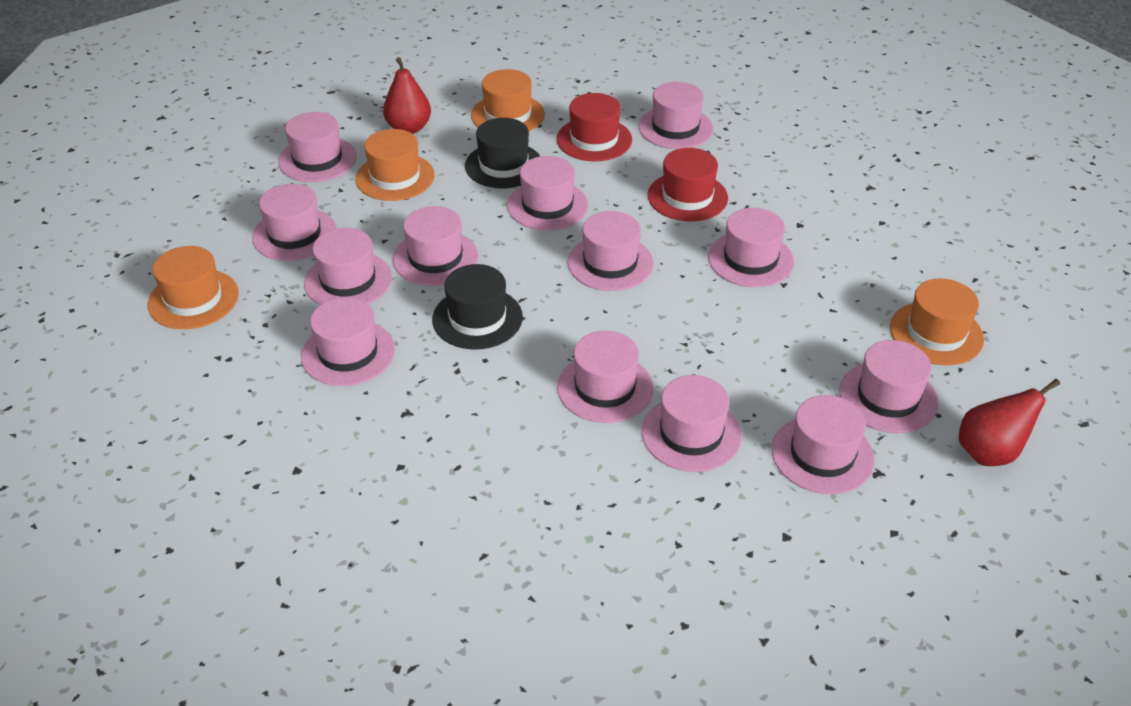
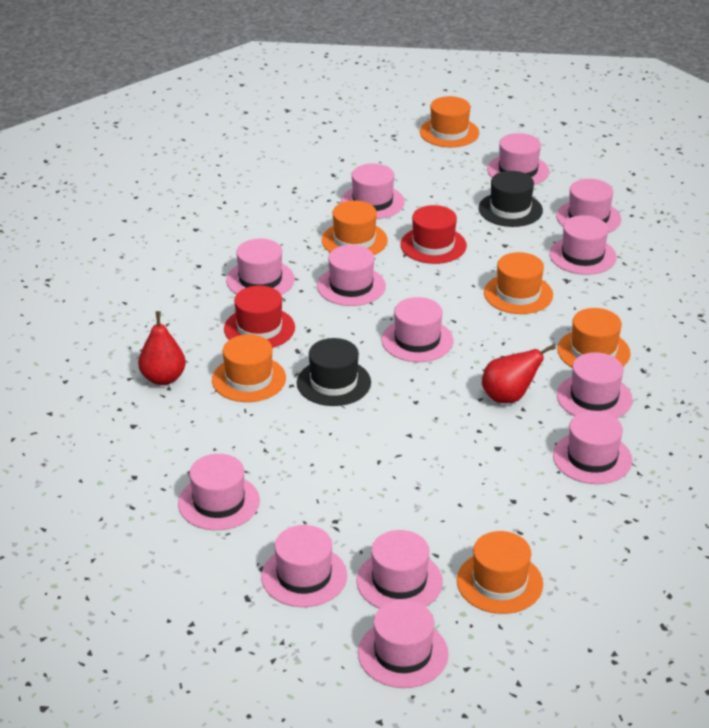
orange hat: 4 -> 6

